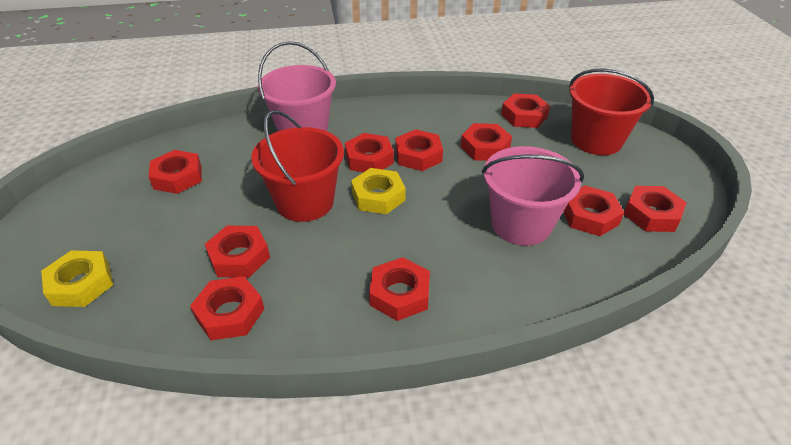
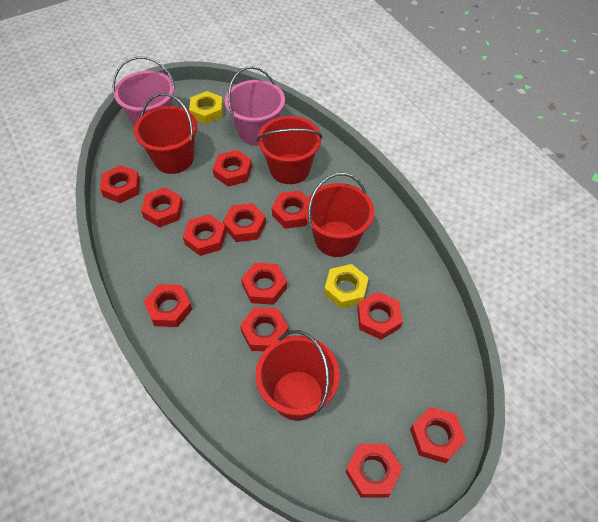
red bucket: 2 -> 4
red nut: 10 -> 12

